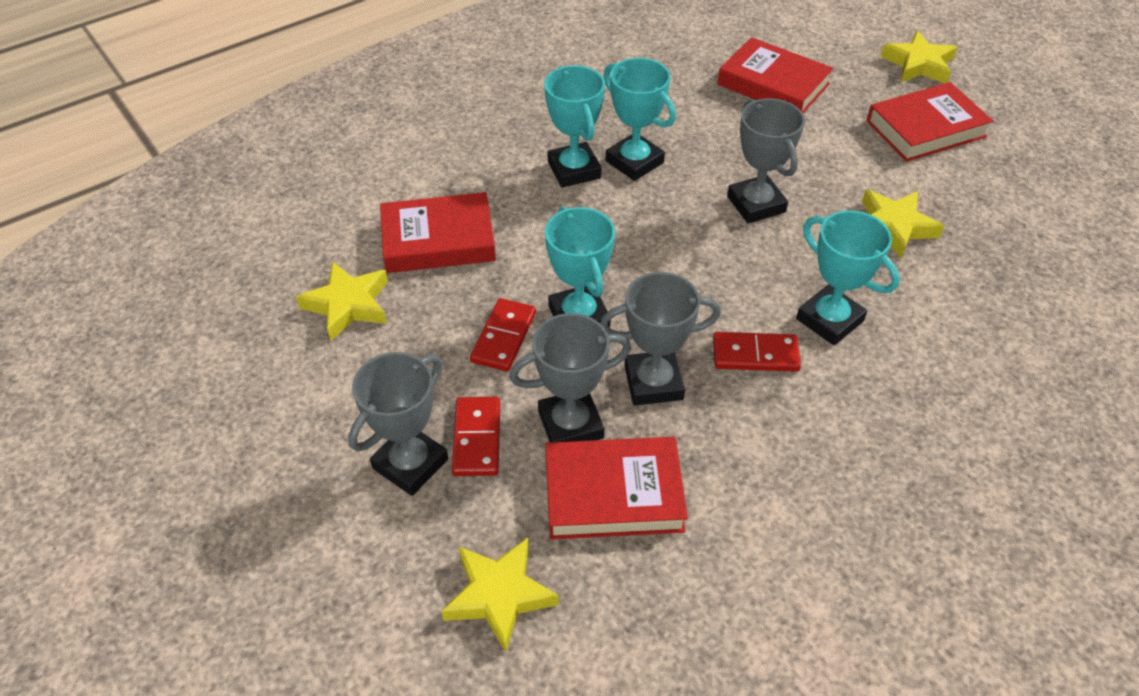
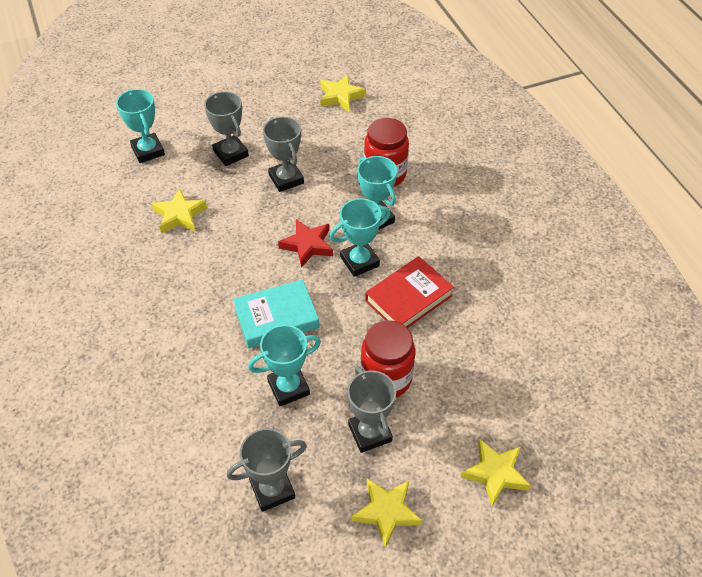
red book: 4 -> 1
red domino: 3 -> 0
red jar: 0 -> 2
red star: 0 -> 1
turquoise book: 0 -> 1

